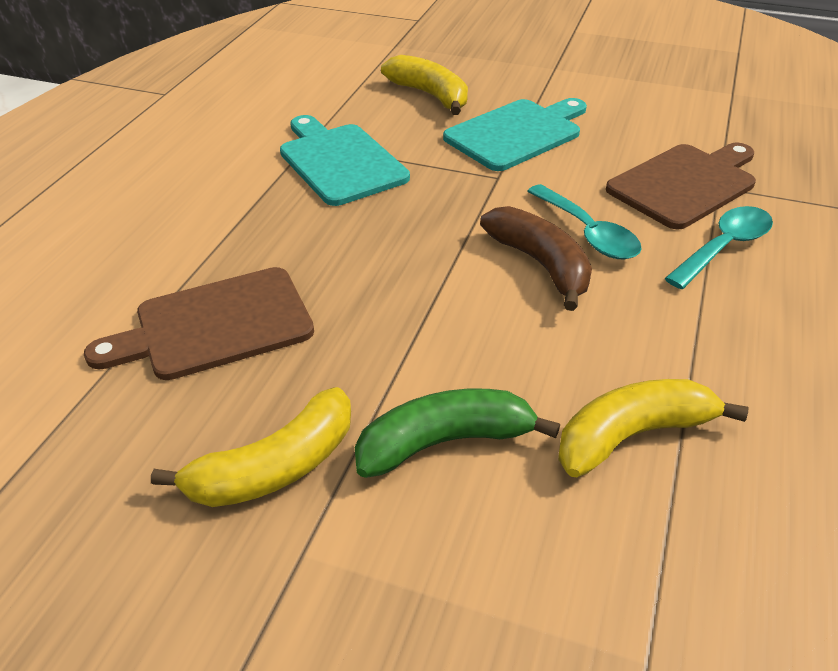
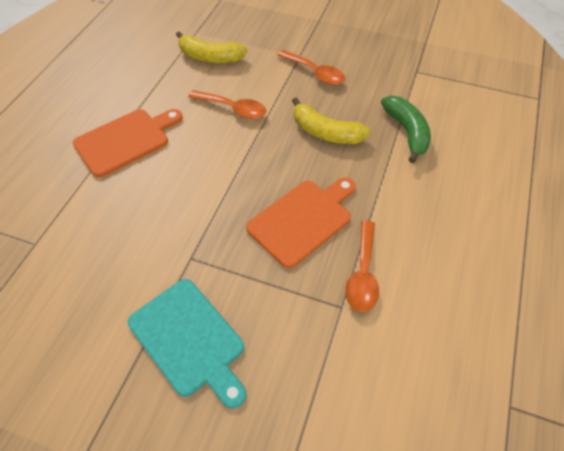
brown banana: 1 -> 0
brown cutting board: 2 -> 0
orange cutting board: 0 -> 2
orange spoon: 0 -> 3
turquoise cutting board: 2 -> 1
turquoise spoon: 2 -> 0
yellow banana: 3 -> 2

